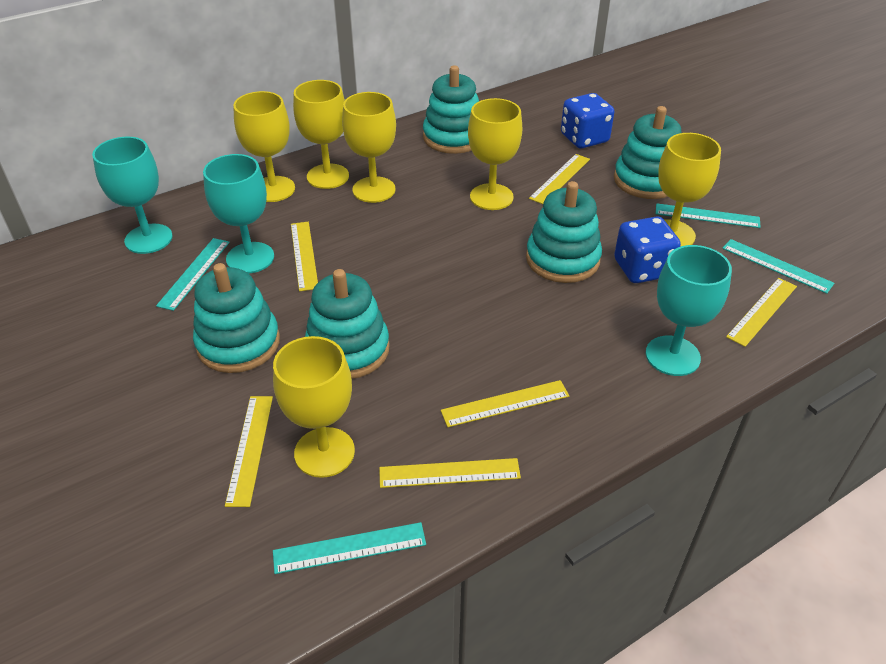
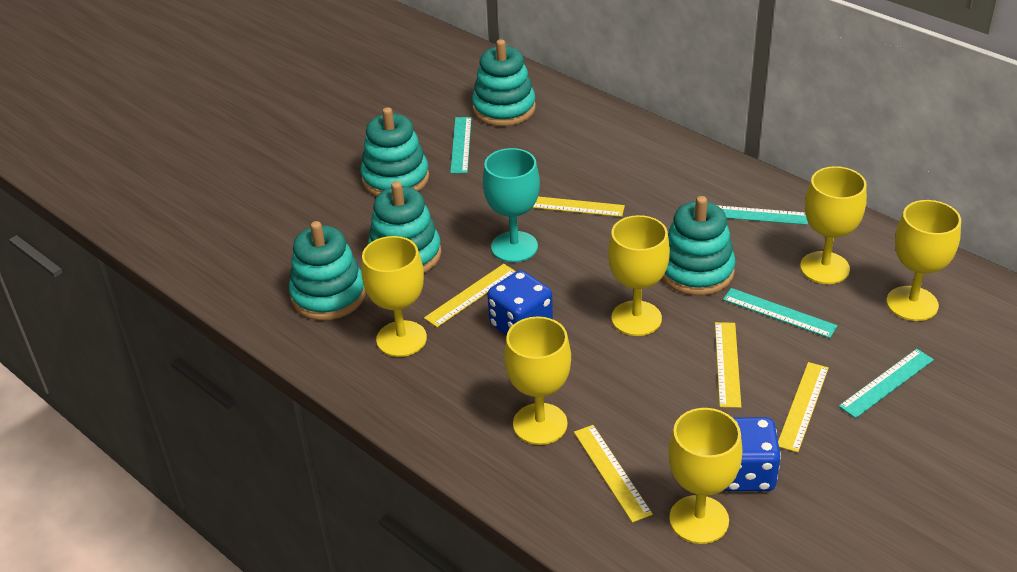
turquoise goblet: 3 -> 1
yellow ruler: 6 -> 5

